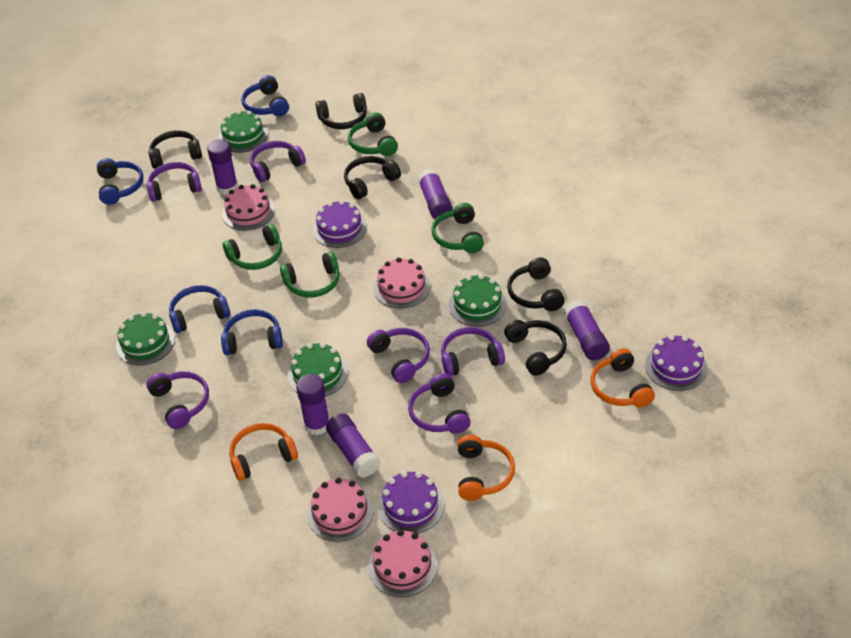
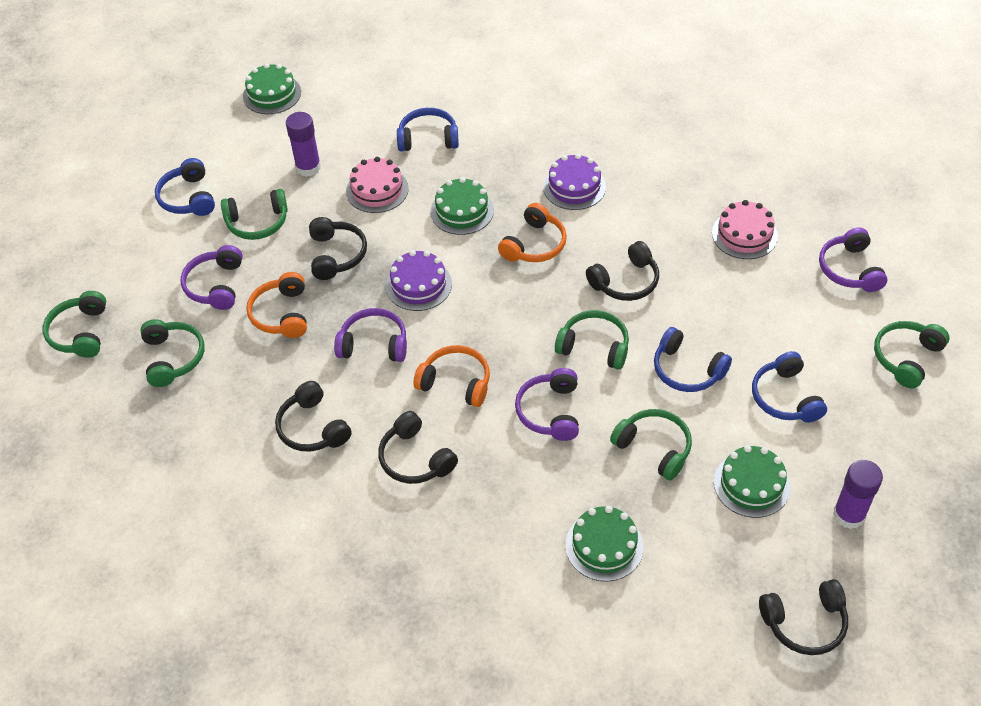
green headphones: 4 -> 6
pink cake: 4 -> 2
purple cake: 3 -> 2
purple glue stick: 5 -> 2
purple headphones: 6 -> 4

